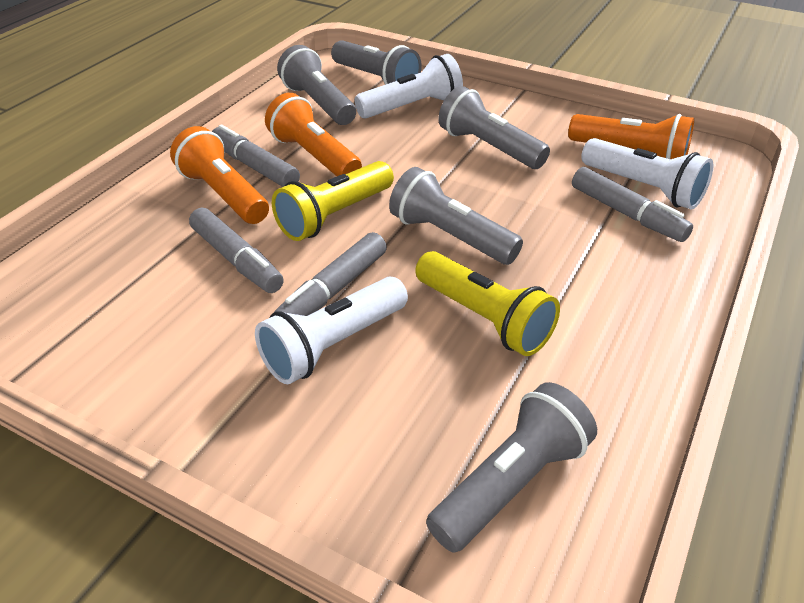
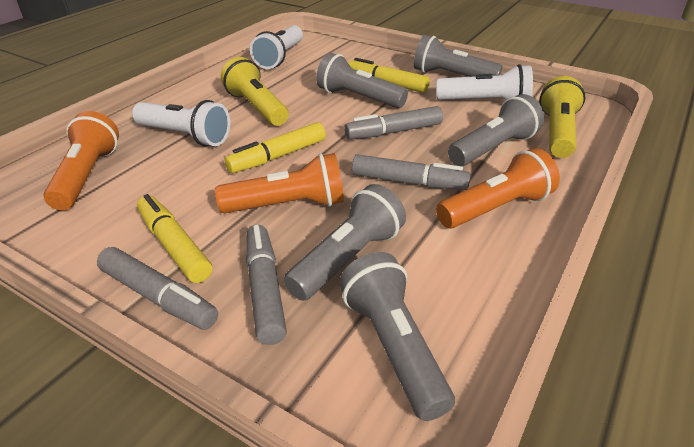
yellow marker: 0 -> 3

